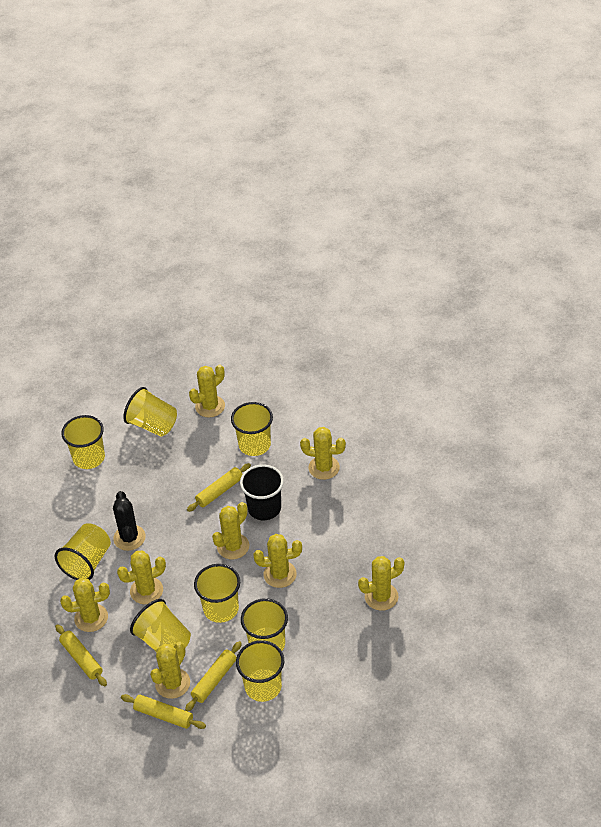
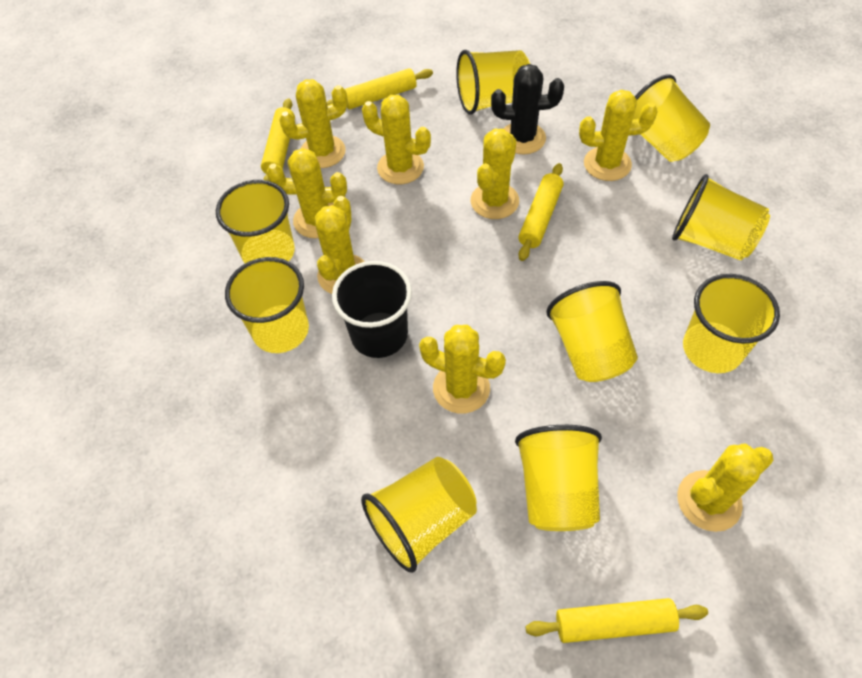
yellow cup: 8 -> 9

